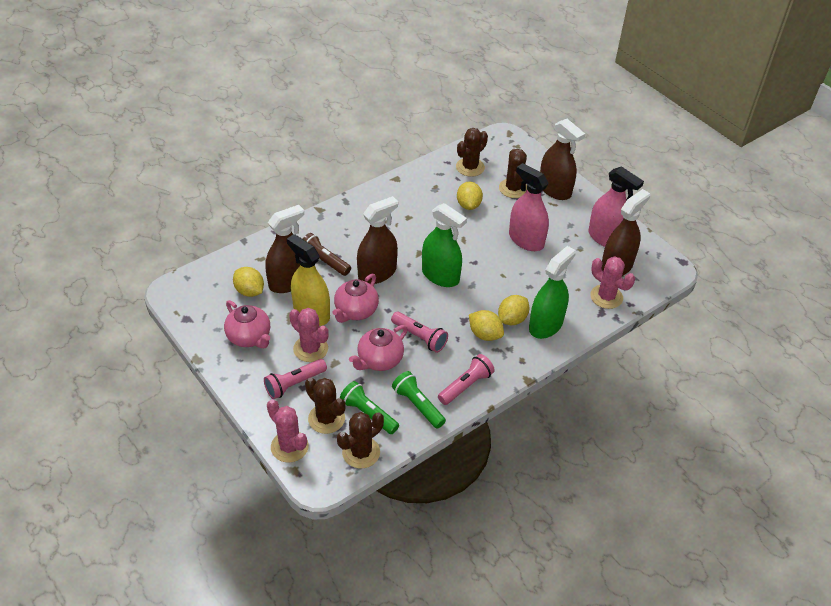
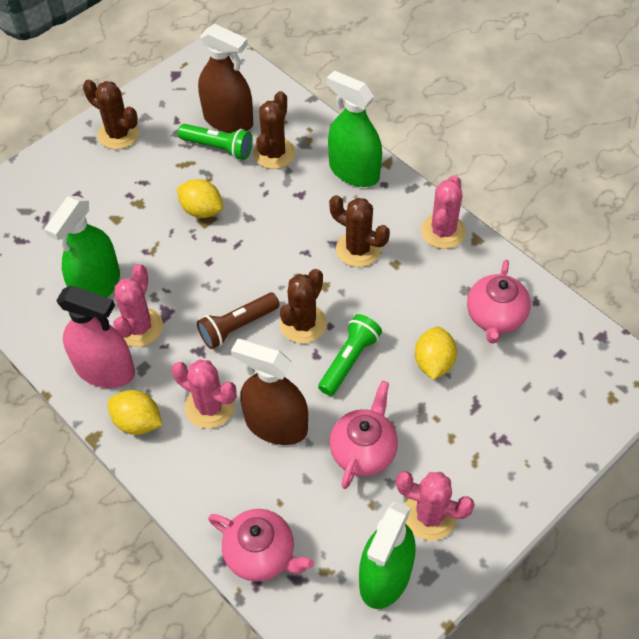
brown spray bottle: 4 -> 2
green spray bottle: 2 -> 3
pink cactus: 3 -> 4
pink flashlight: 3 -> 0
pink spray bottle: 2 -> 1
yellow lemon: 4 -> 3
yellow spray bottle: 1 -> 0

